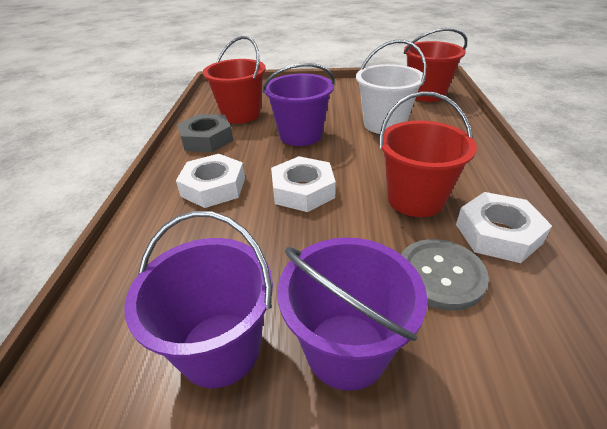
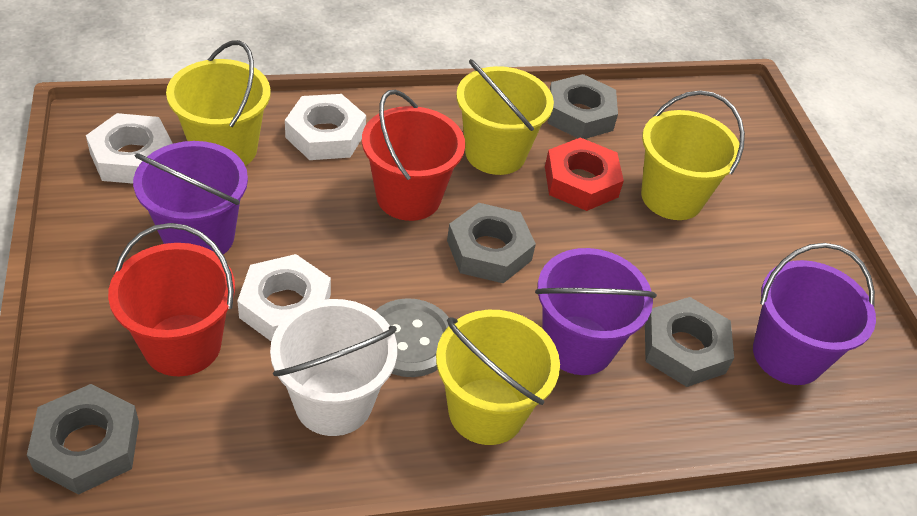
grey nut: 1 -> 4
red bucket: 3 -> 2
red nut: 0 -> 1
yellow bucket: 0 -> 4

